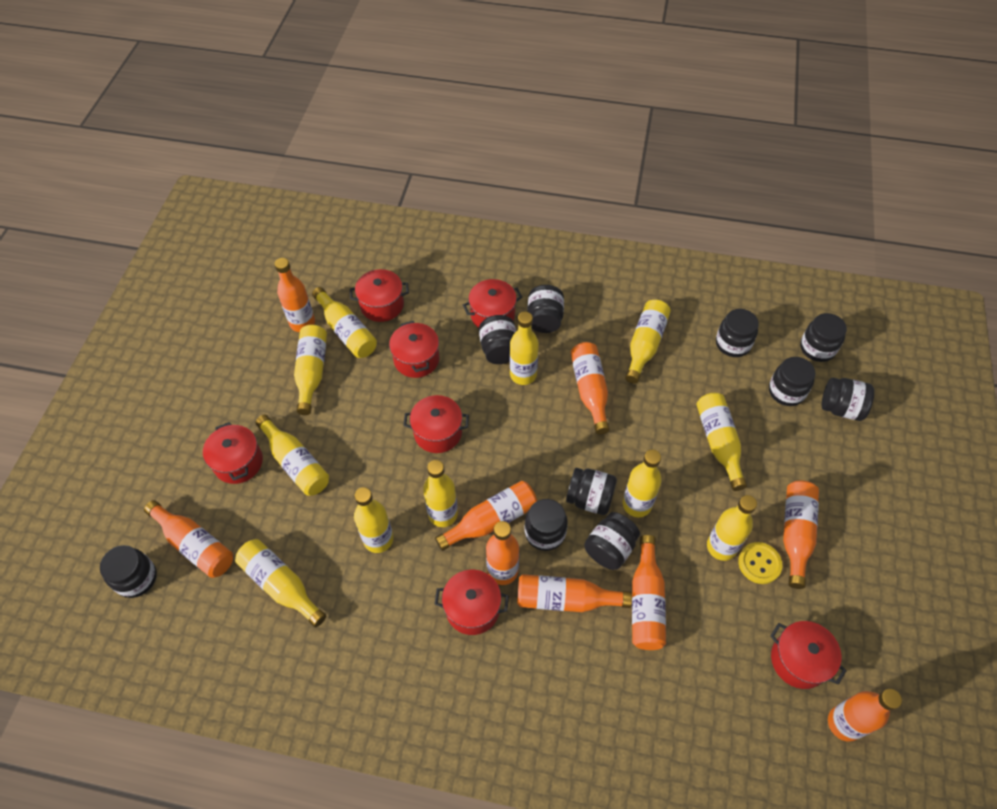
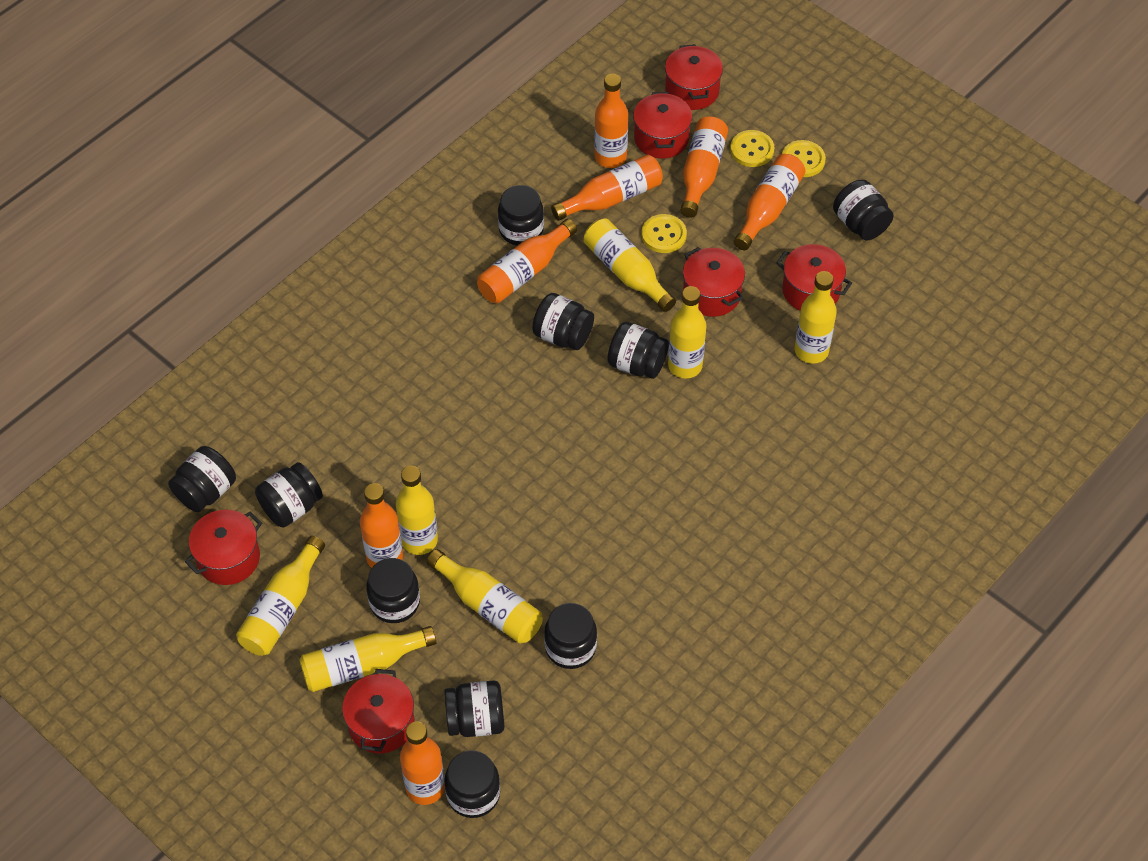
orange bottle: 9 -> 7
red pot: 7 -> 6
yellow bottle: 11 -> 7
yellow button: 1 -> 3

